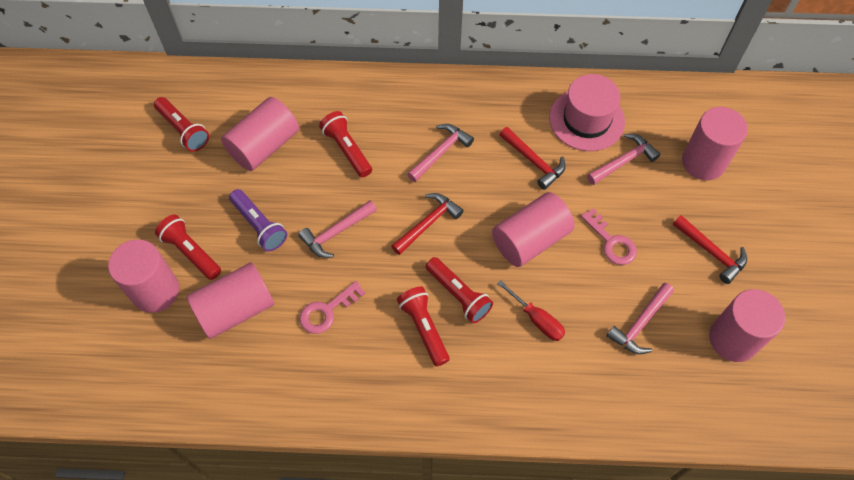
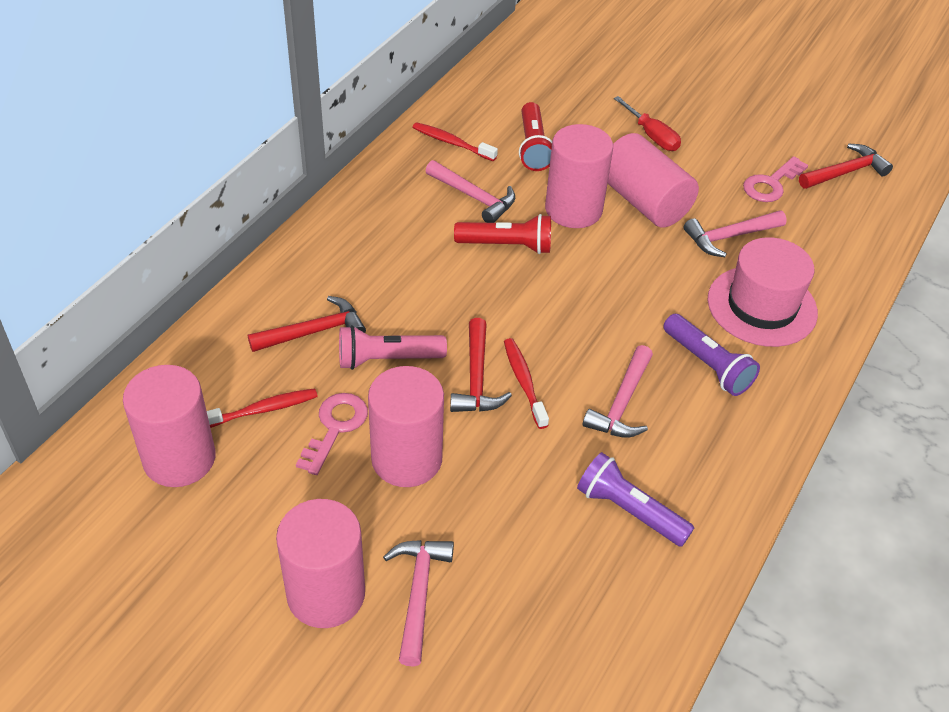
pink cylinder: 6 -> 5
pink flashlight: 0 -> 1
purple flashlight: 1 -> 2
red flashlight: 5 -> 2
red toothbrush: 0 -> 3

